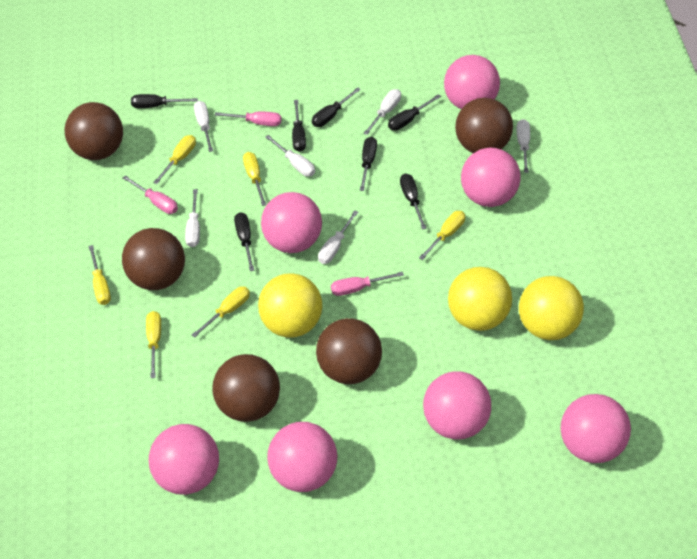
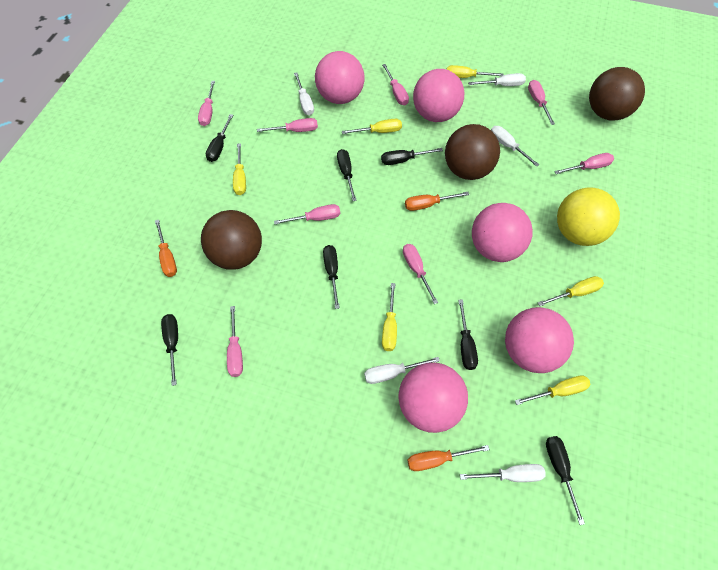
brown ball: 5 -> 3
orange screwdriver: 0 -> 3
pink ball: 7 -> 5
pink screwdriver: 3 -> 8
white screwdriver: 6 -> 5
yellow ball: 3 -> 1

